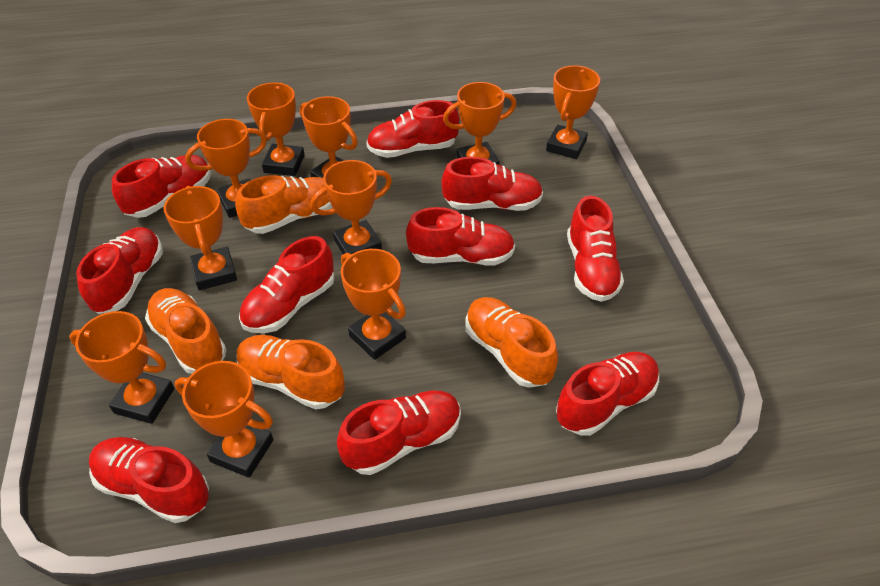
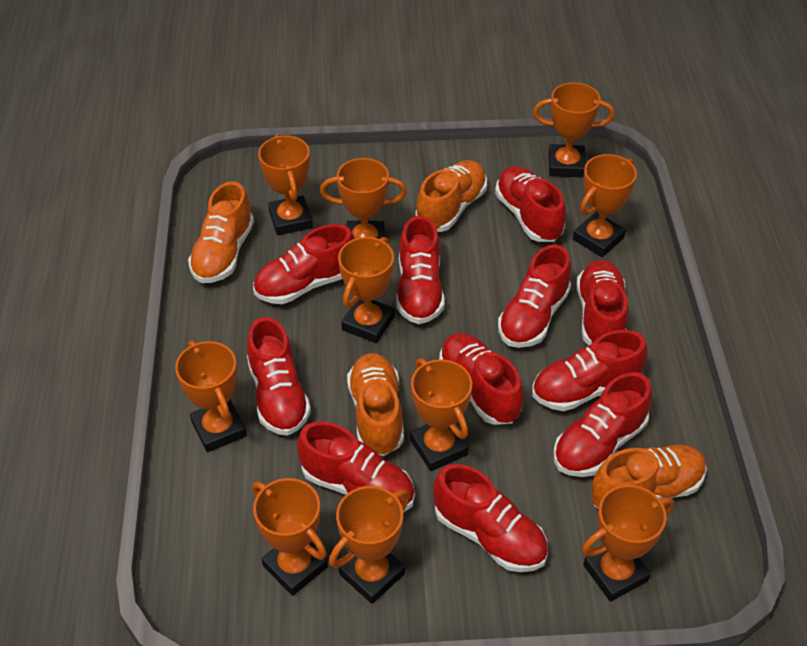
red shoe: 10 -> 11

